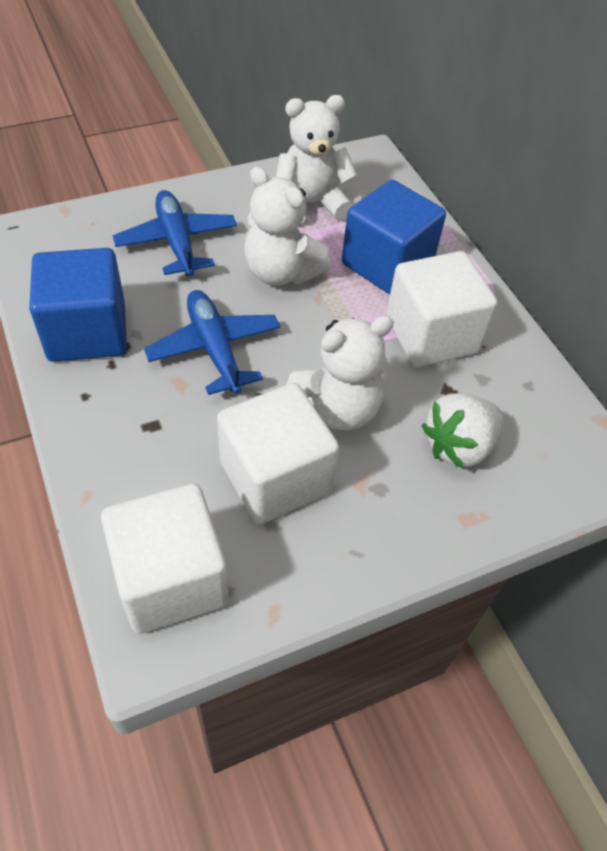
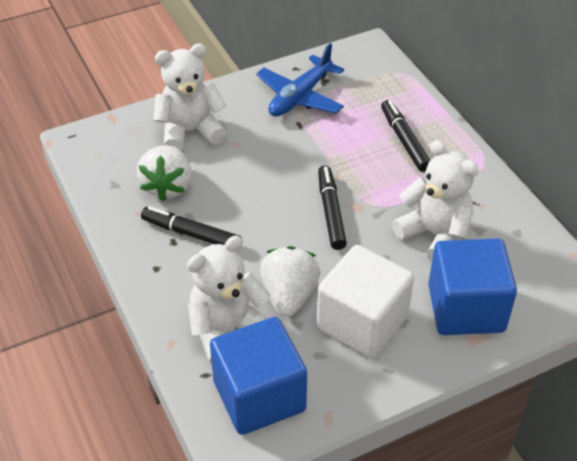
black marker: 0 -> 3
blue plane: 2 -> 1
white cube: 3 -> 1
white strawberry: 1 -> 2

